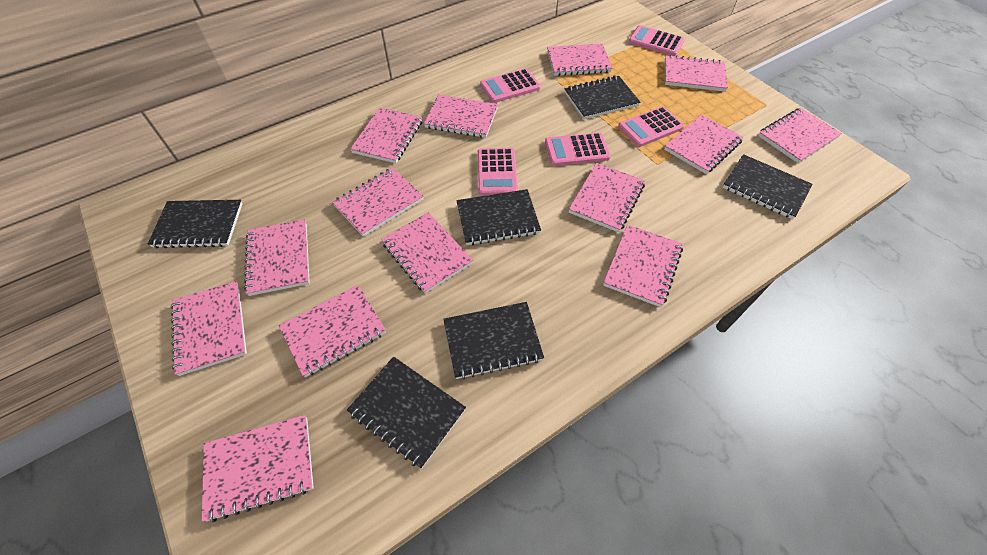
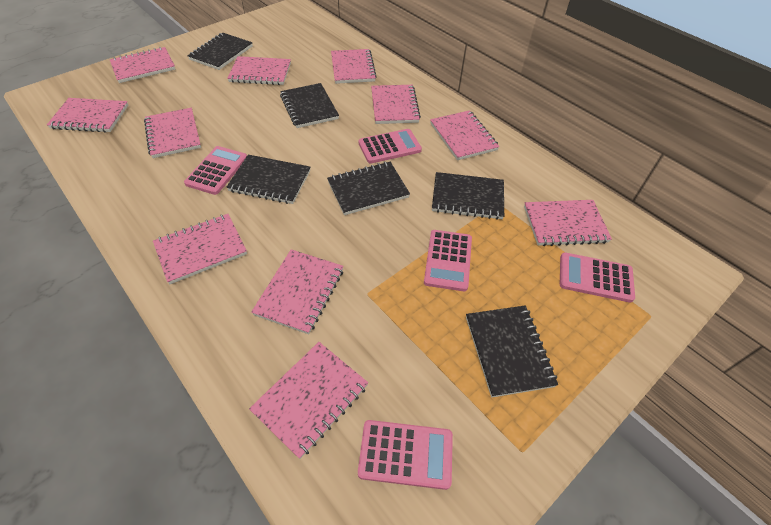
pink notebook: 14 -> 11

